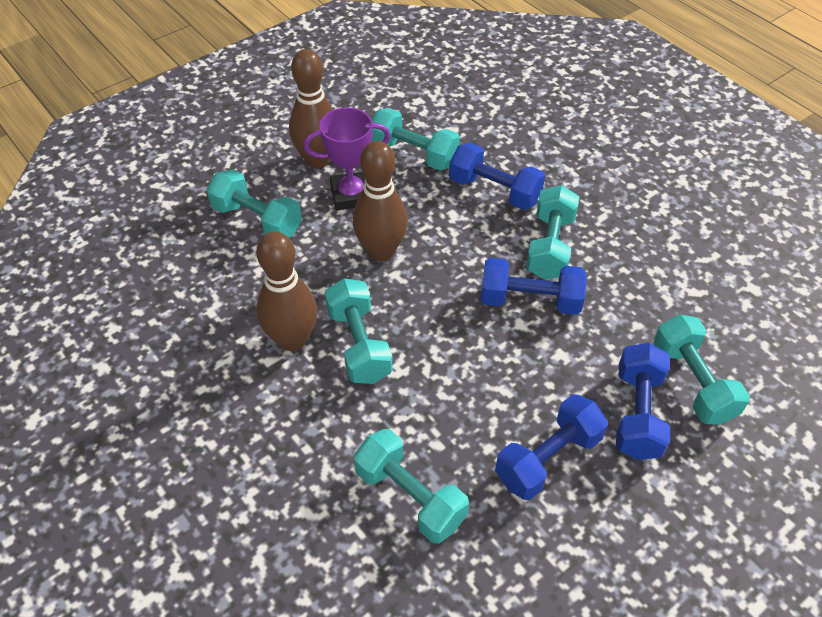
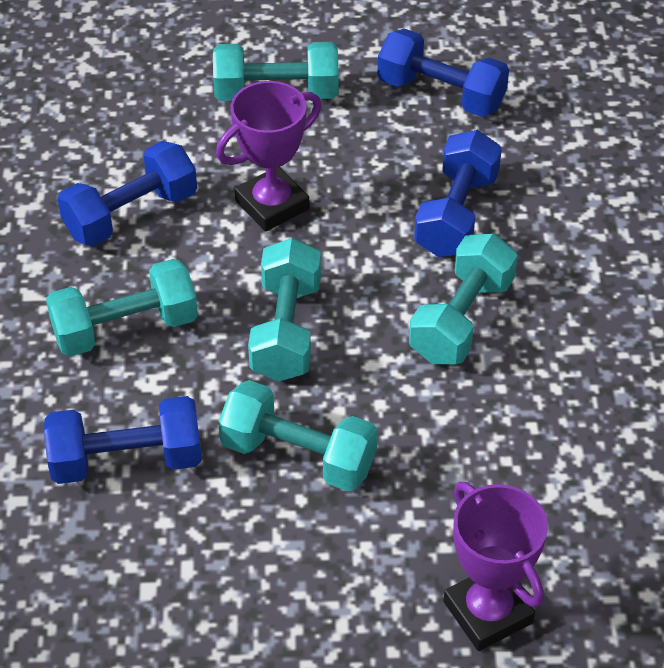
brown bowling pin: 3 -> 0
purple trophy: 1 -> 2
turquoise dumbbell: 6 -> 5

